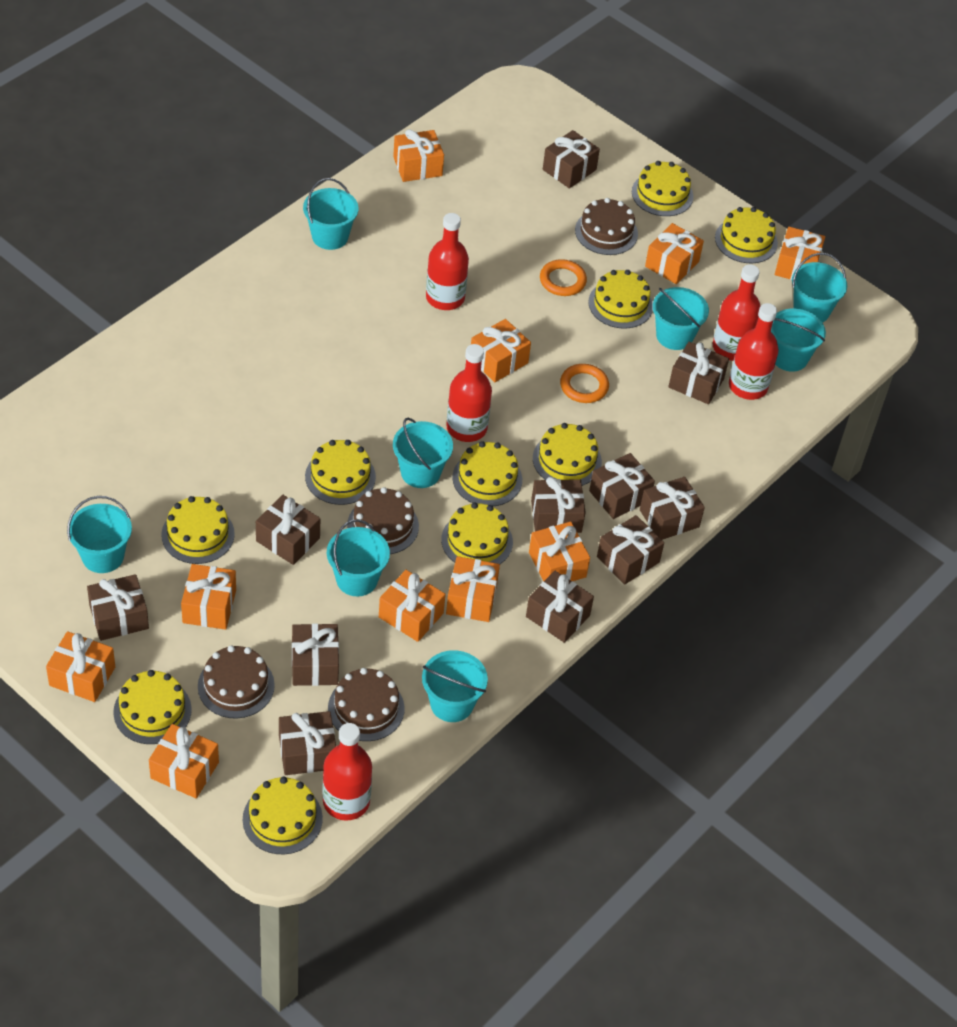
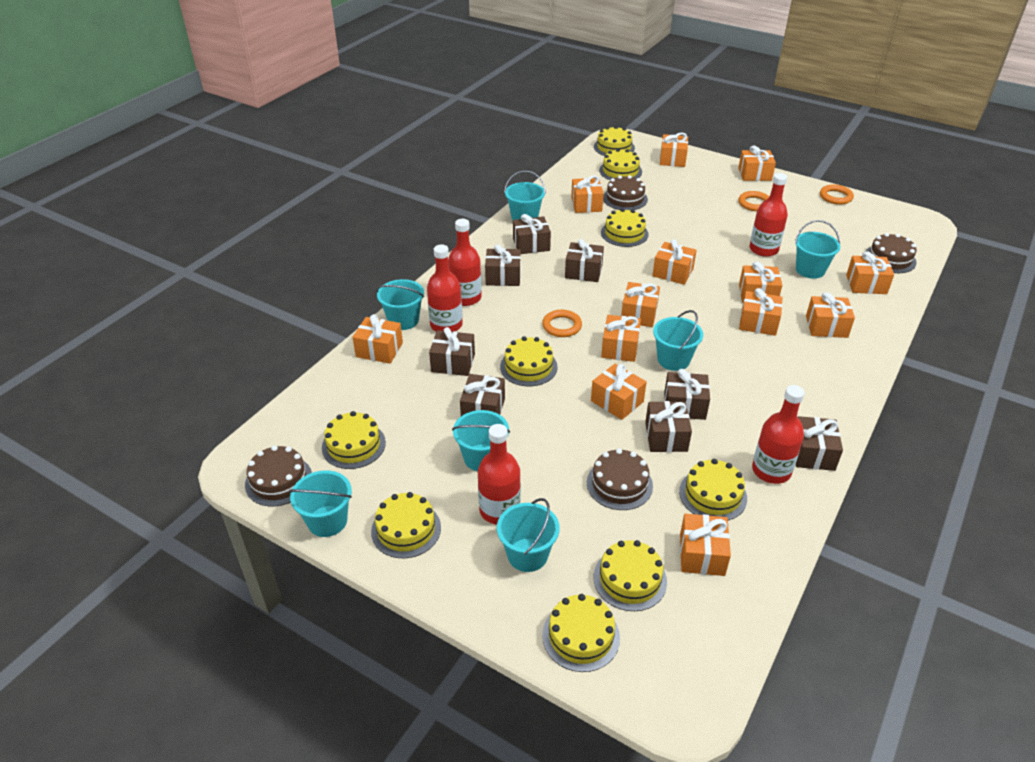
brown gift: 11 -> 8
orange gift: 10 -> 13
orange ring: 2 -> 3
turquoise bucket: 8 -> 7
yellow cake: 10 -> 9

